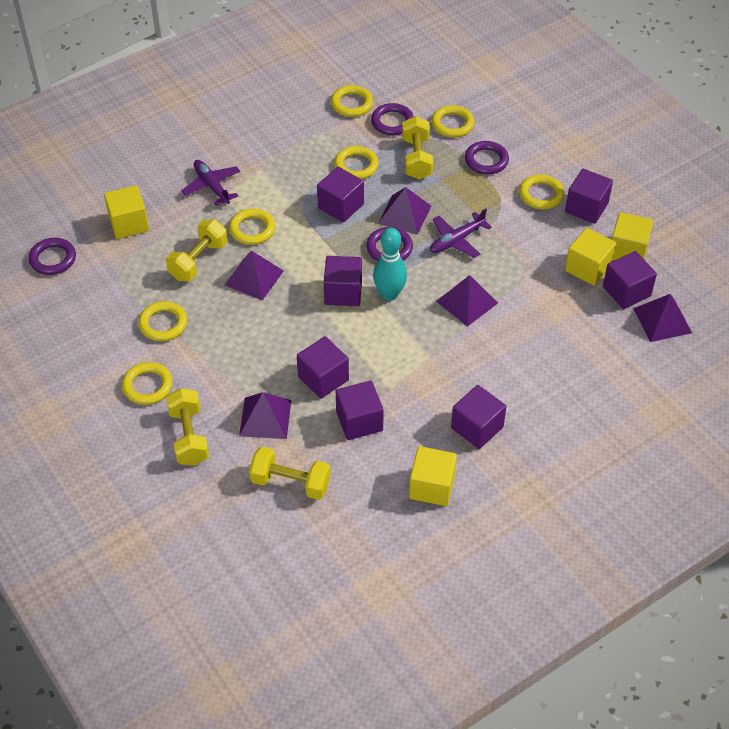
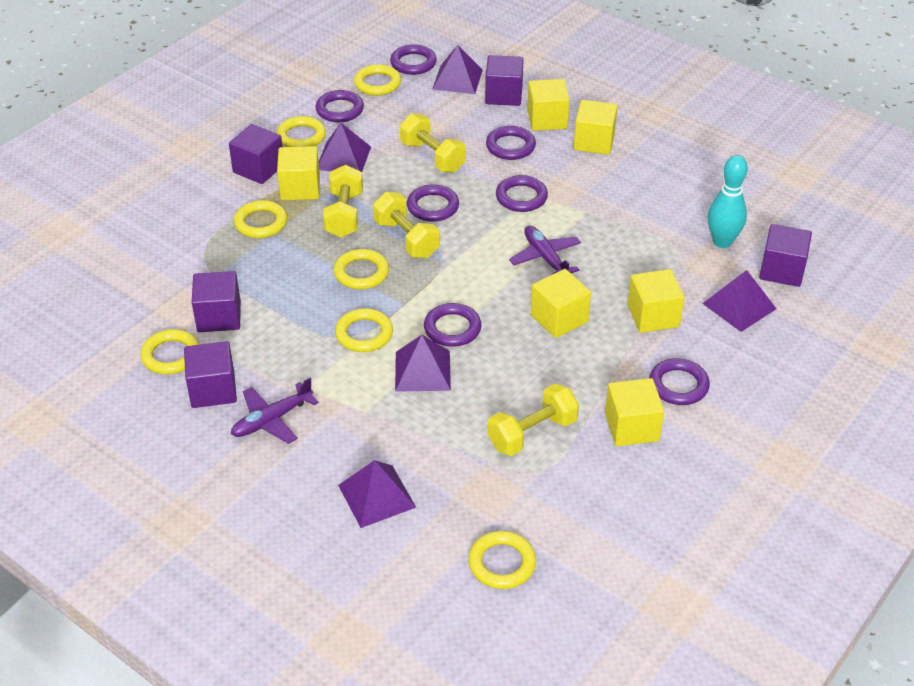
purple cube: 7 -> 5
purple ring: 4 -> 7
yellow cube: 4 -> 6

